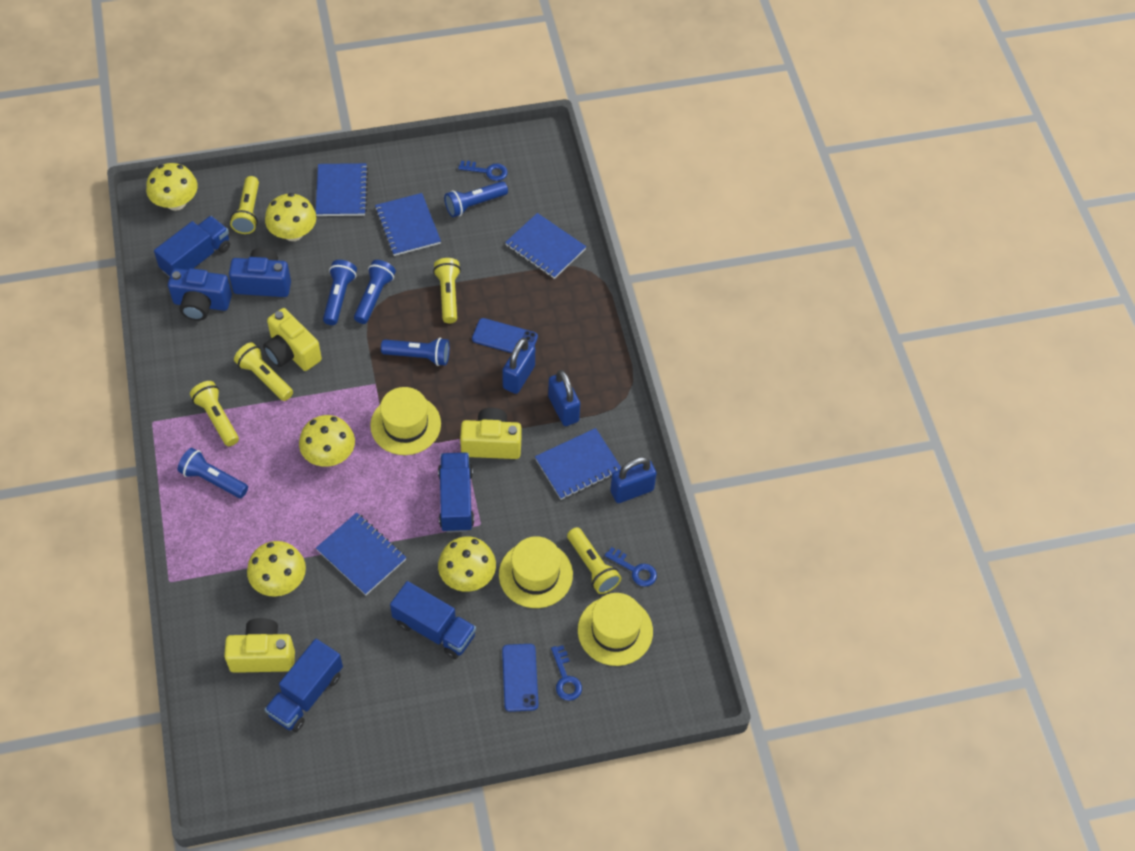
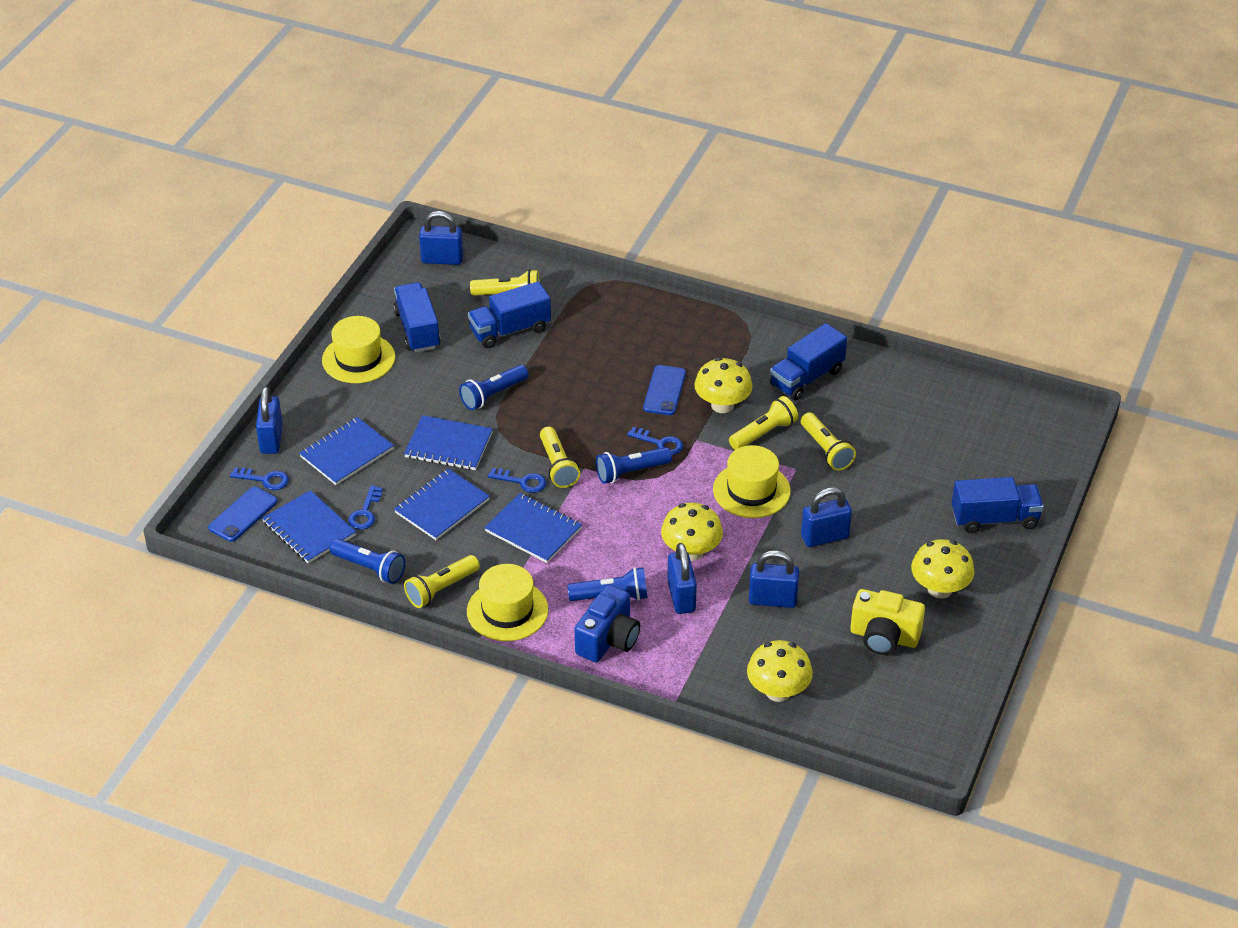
blue camera: 2 -> 1
blue flashlight: 5 -> 4
blue key: 3 -> 4
blue padlock: 3 -> 5
yellow camera: 3 -> 1
yellow mushroom: 5 -> 4

